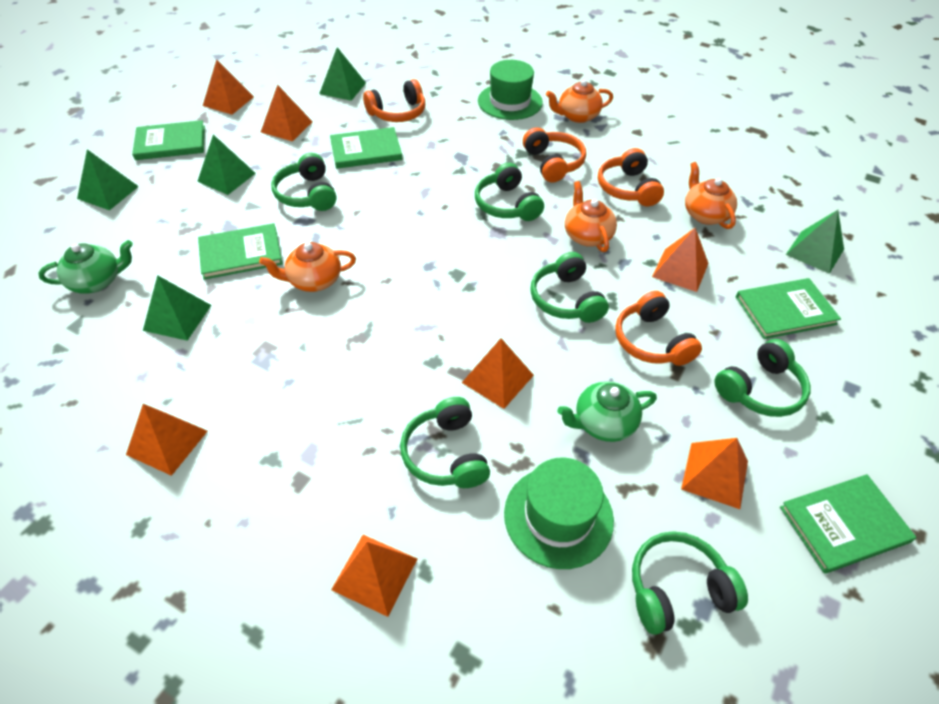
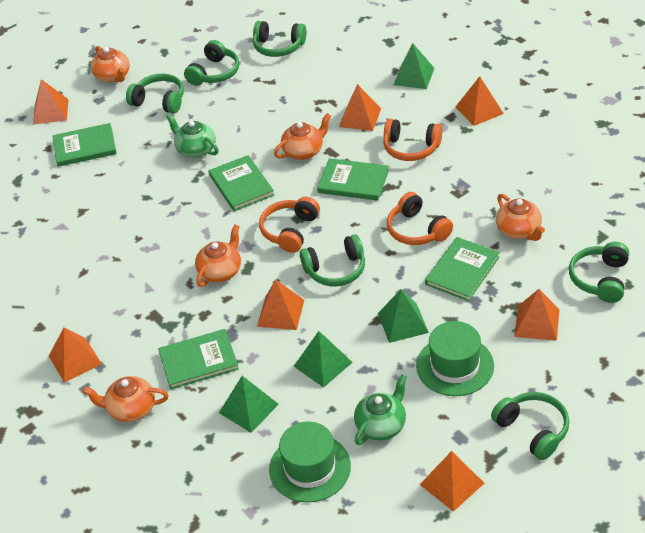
green pyramid: 5 -> 4
orange headphones: 4 -> 3
orange teapot: 4 -> 5

